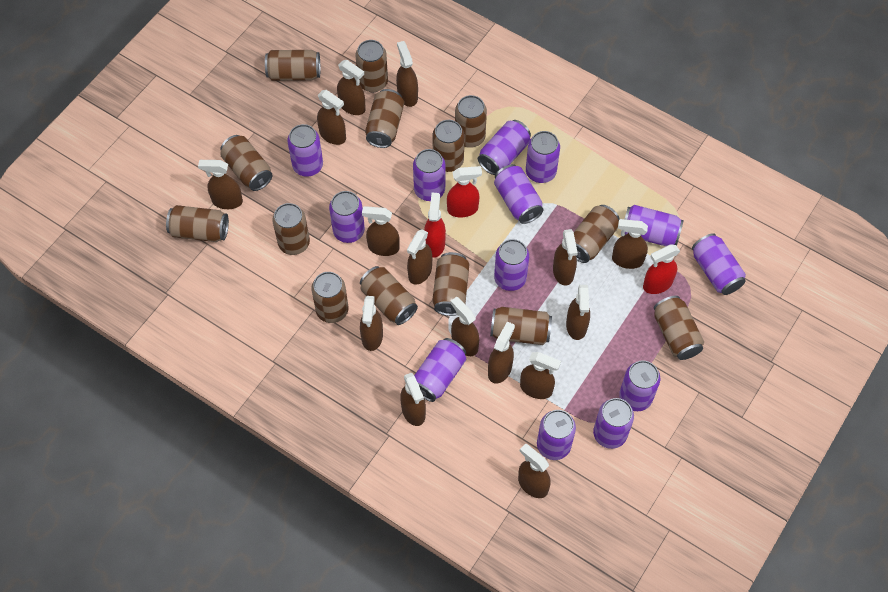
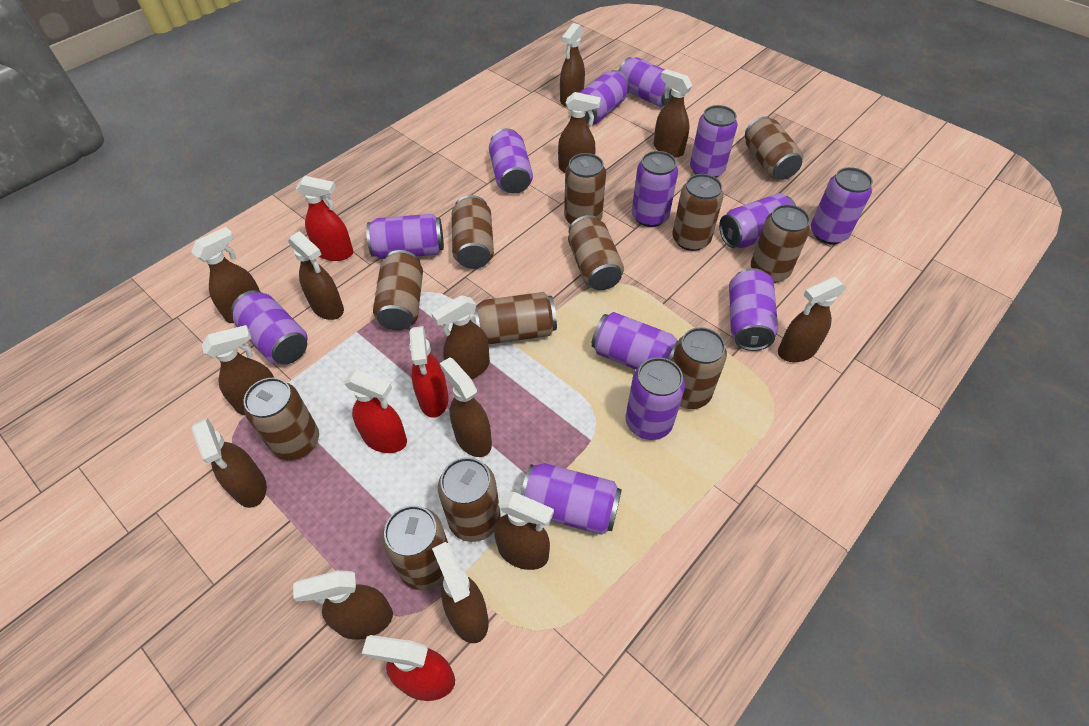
brown can: 14 -> 12
brown spray bottle: 15 -> 13
red spray bottle: 3 -> 4

